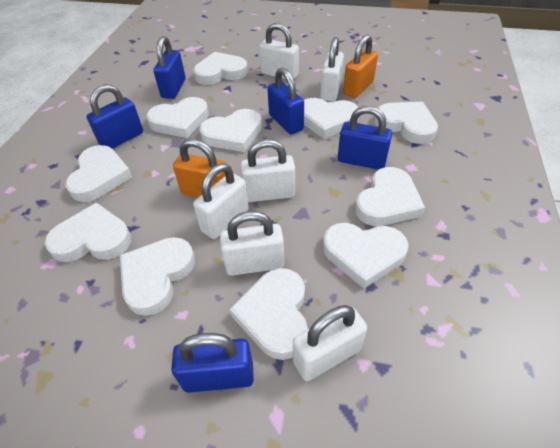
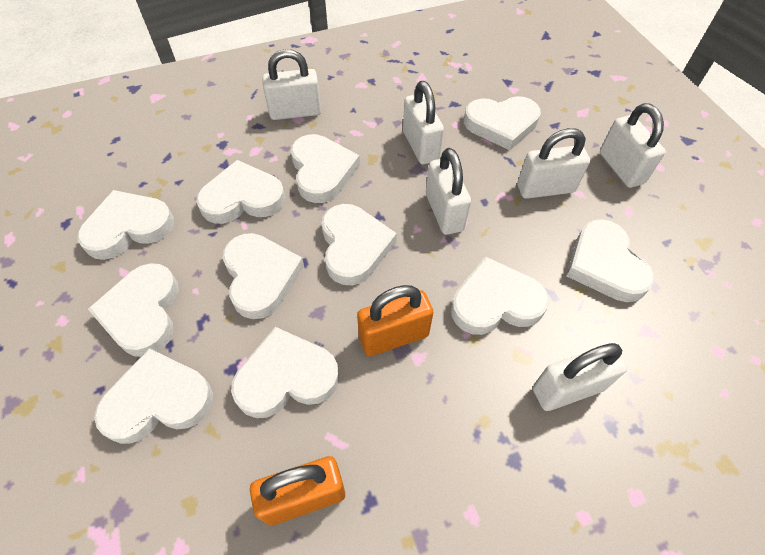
blue padlock: 5 -> 0

